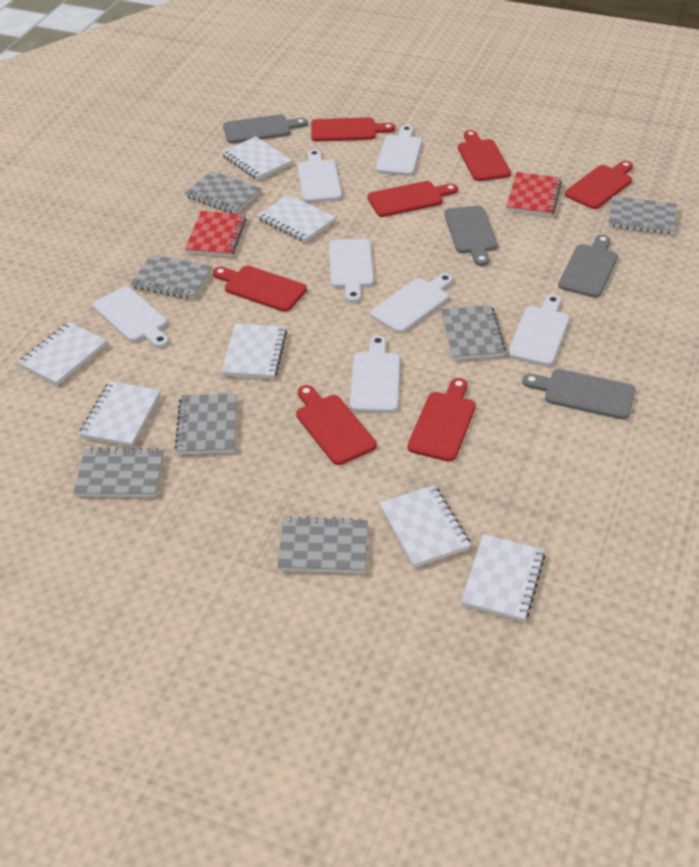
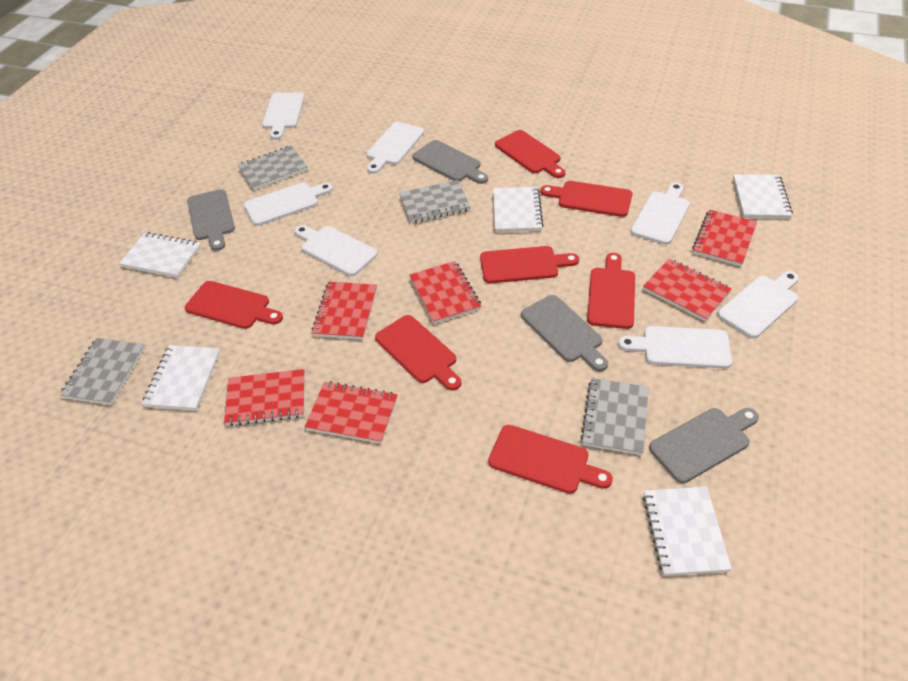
grey notebook: 7 -> 4
red notebook: 2 -> 6
white notebook: 7 -> 5

